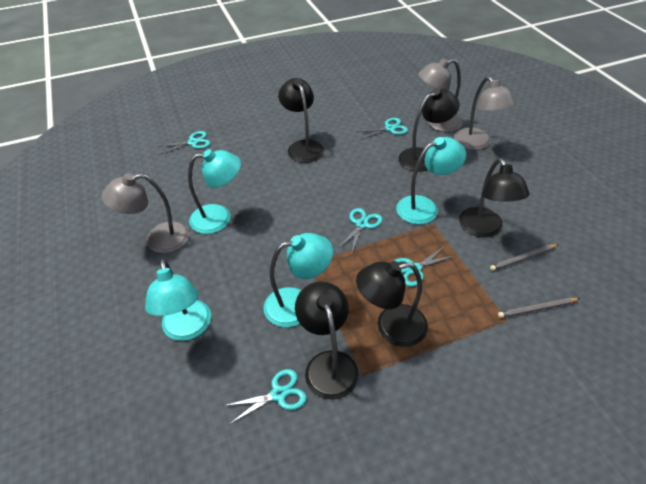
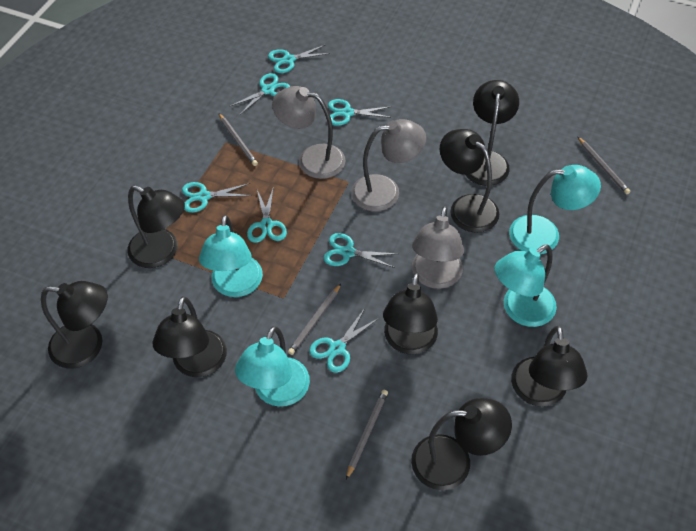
black lamp: 5 -> 8
grey pencil: 2 -> 4
turquoise scissors: 5 -> 7

